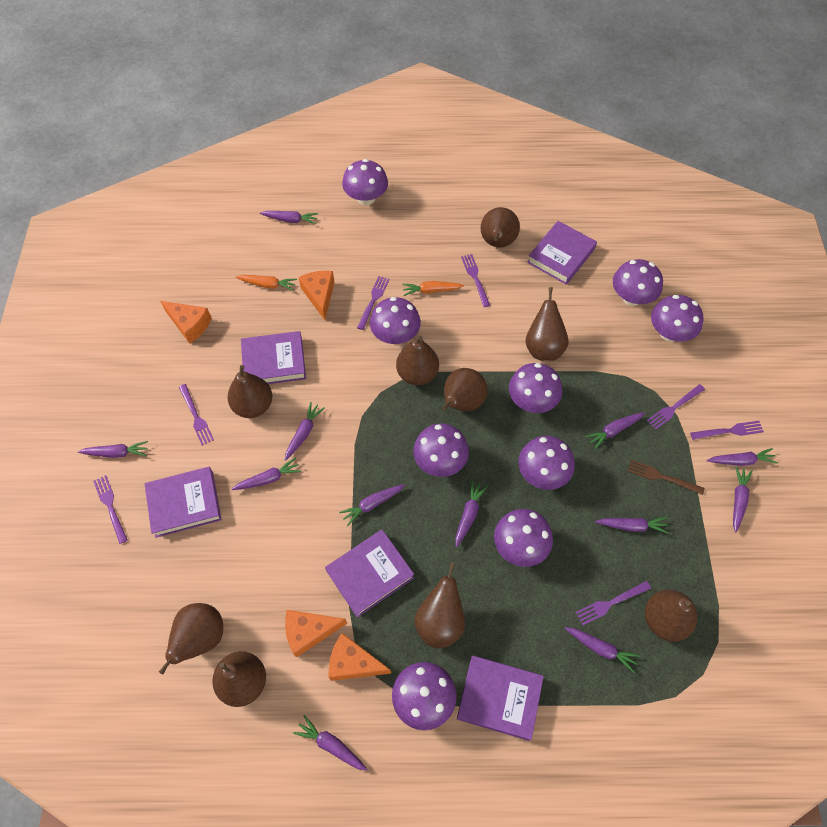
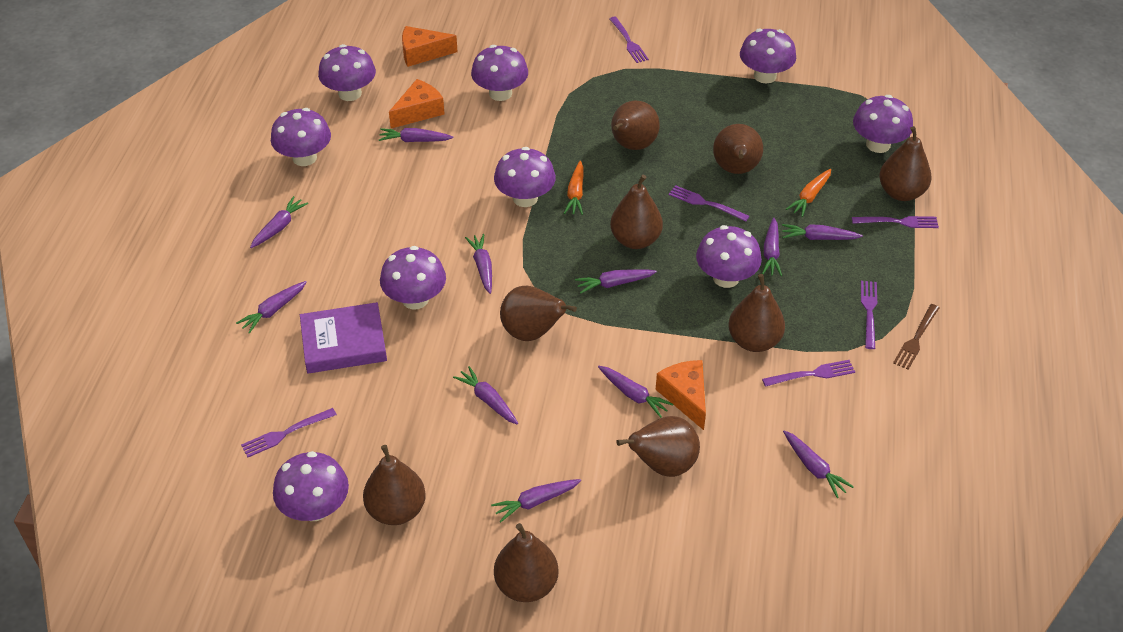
orange cheese: 4 -> 3
purple book: 5 -> 1
purple carrot: 12 -> 11
purple fork: 7 -> 6

